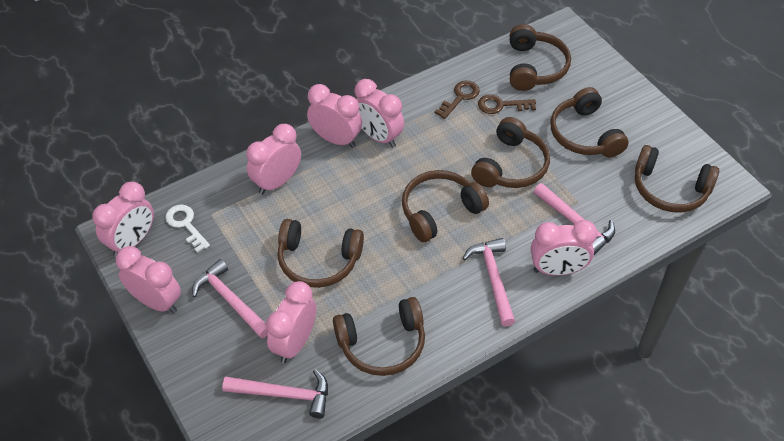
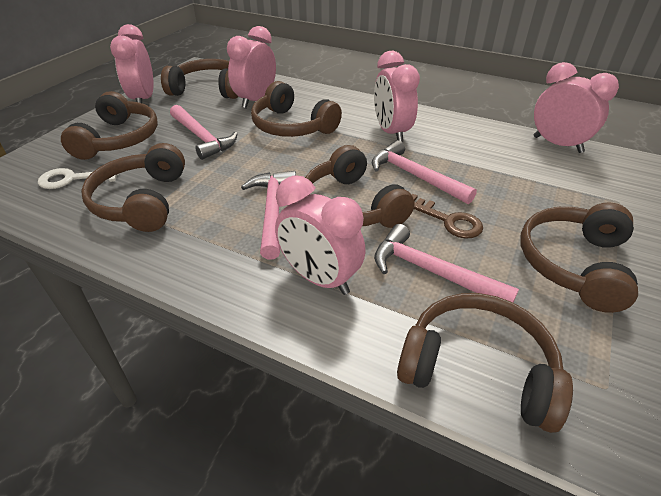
brown key: 2 -> 1
pink clock: 7 -> 5

